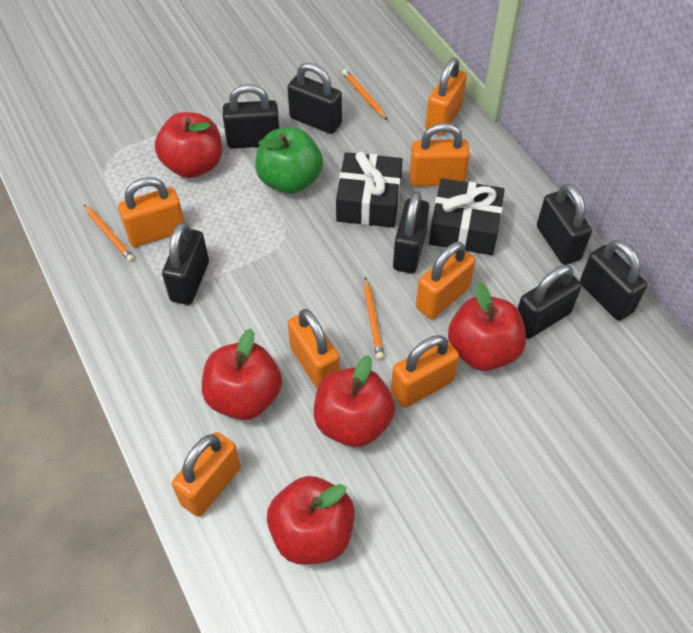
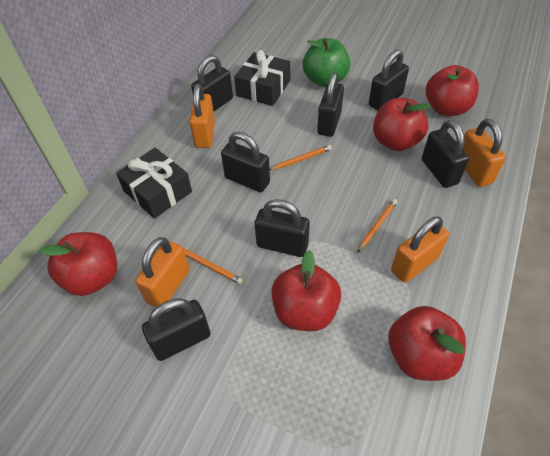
orange padlock: 7 -> 4

